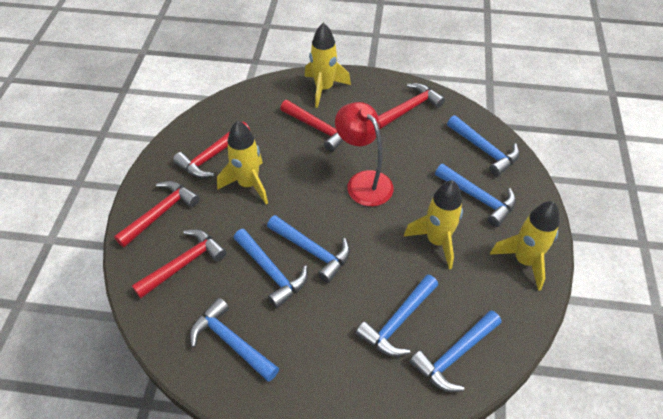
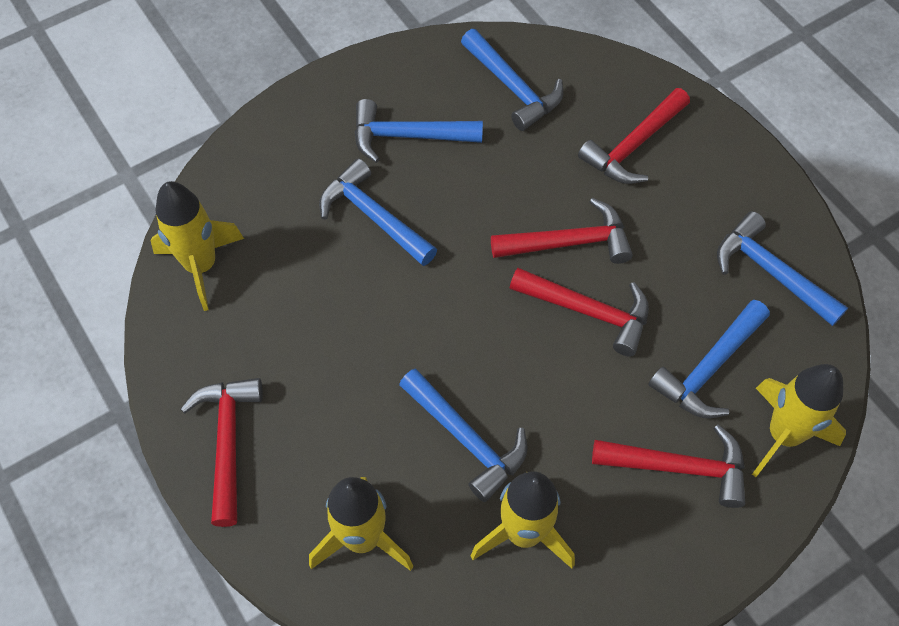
blue hammer: 7 -> 6
red lamp: 1 -> 0

